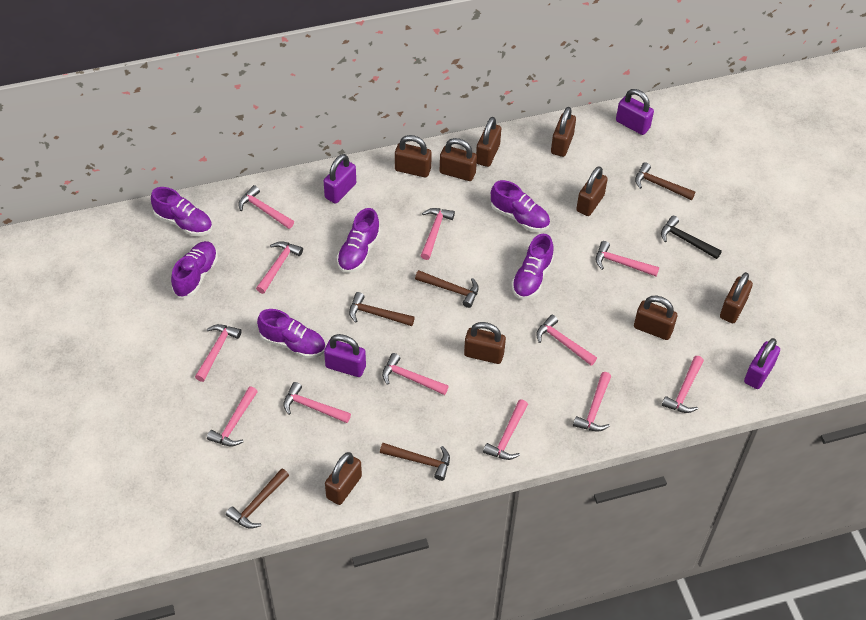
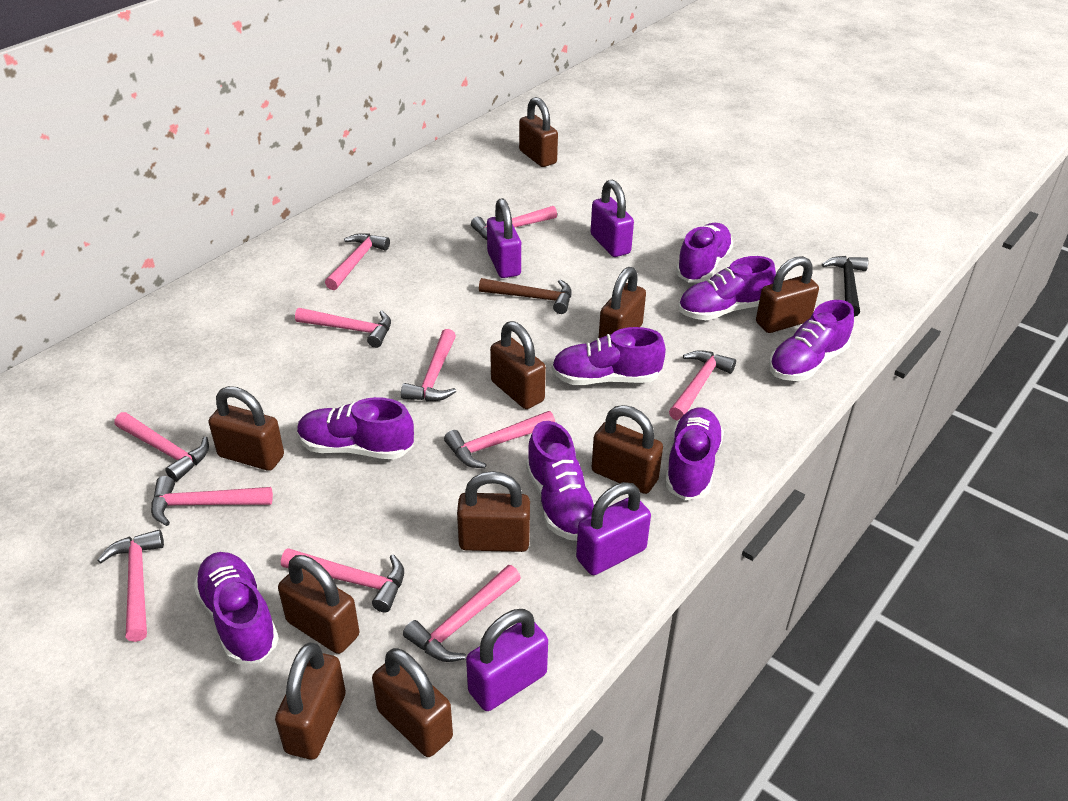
brown hammer: 5 -> 1
brown padlock: 9 -> 10
pink hammer: 12 -> 11
purple shoe: 6 -> 8

